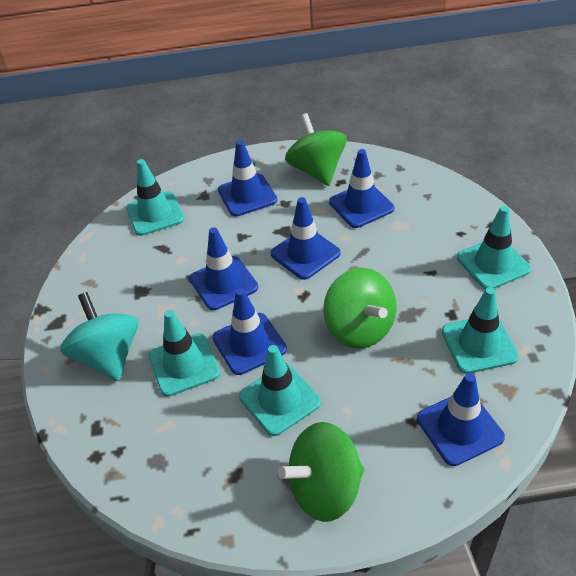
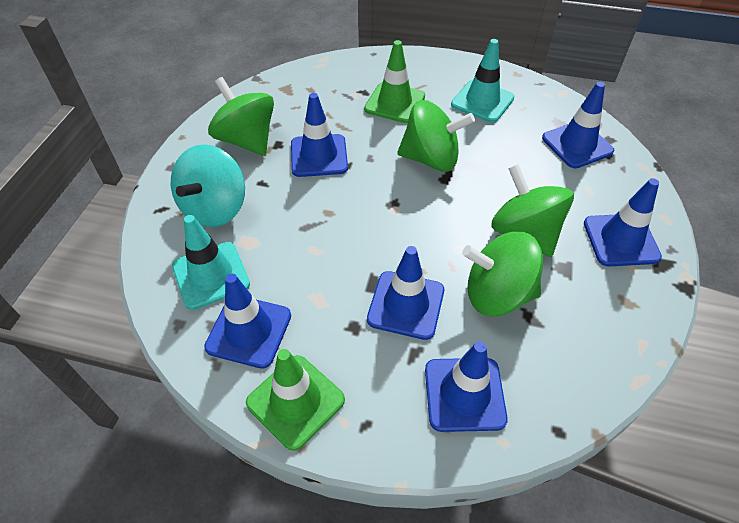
green spinning top: 3 -> 4
green traffic cone: 0 -> 2
turquoise traffic cone: 5 -> 2

